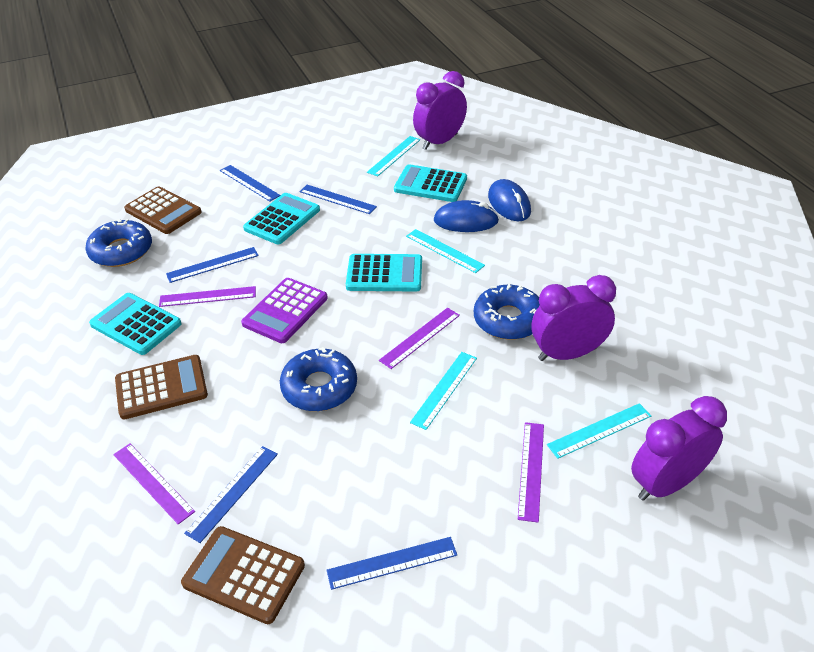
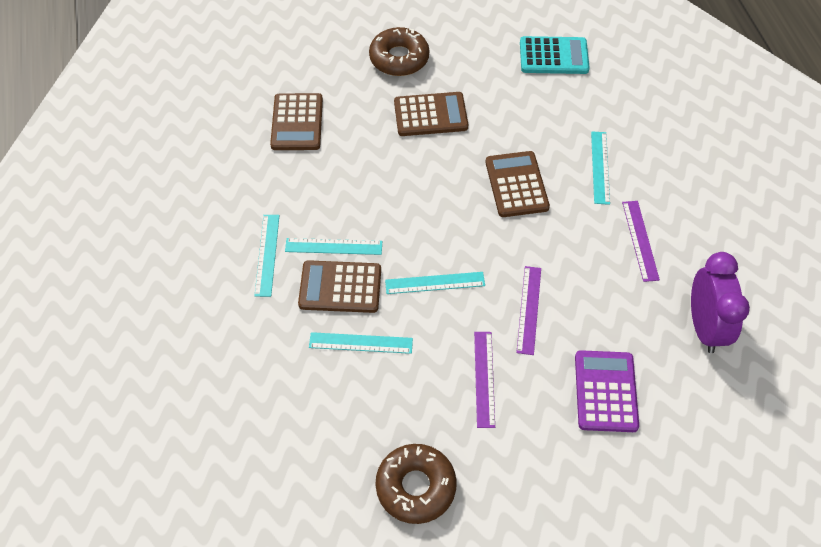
blue donut: 3 -> 0
blue mouse: 2 -> 0
blue ruler: 5 -> 0
brown calculator: 3 -> 4
brown donut: 0 -> 2
purple clock: 3 -> 1
purple ruler: 4 -> 3
turquoise calculator: 4 -> 1
turquoise ruler: 4 -> 5

